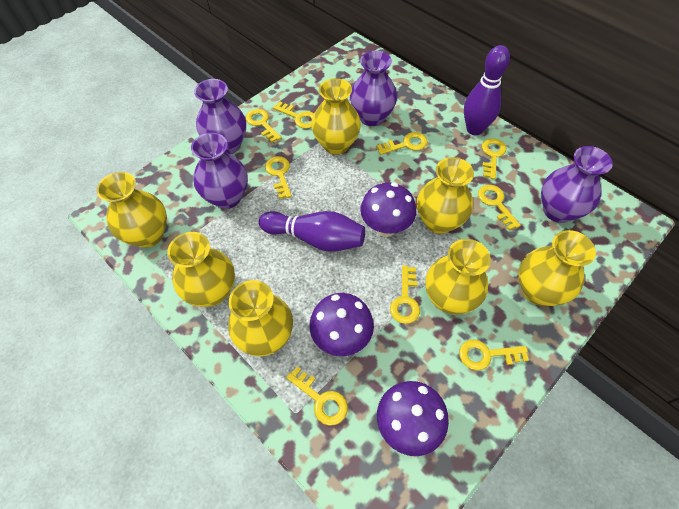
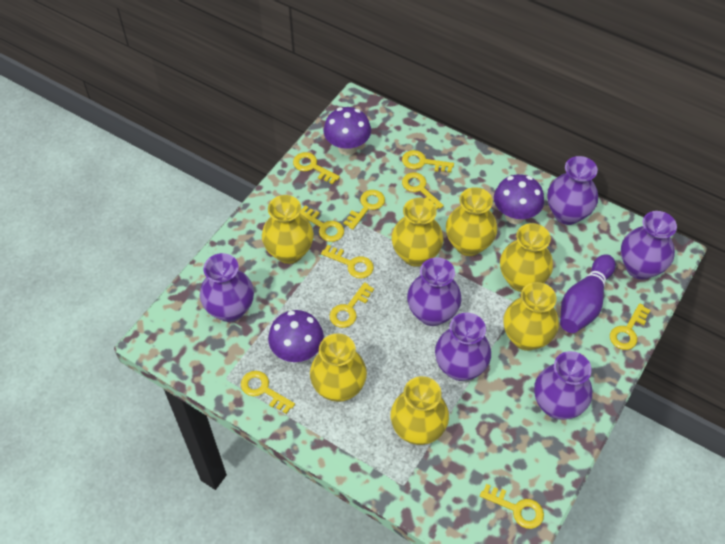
purple bowling pin: 2 -> 1
purple vase: 4 -> 6
yellow key: 9 -> 10

